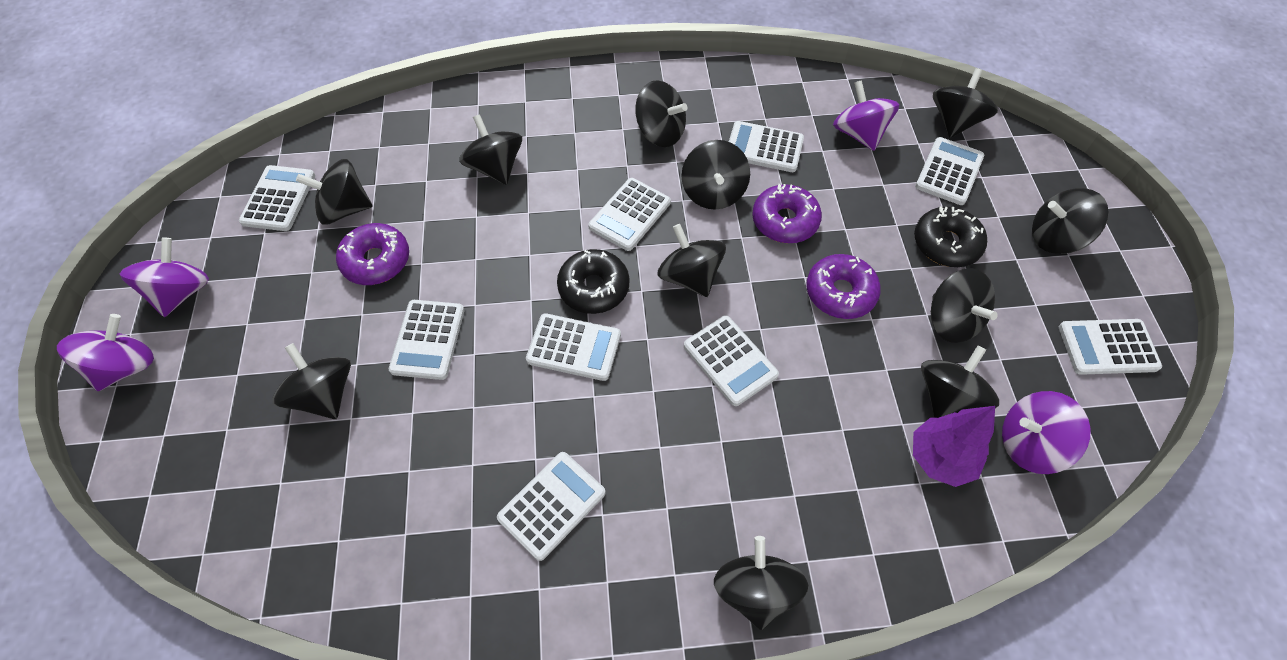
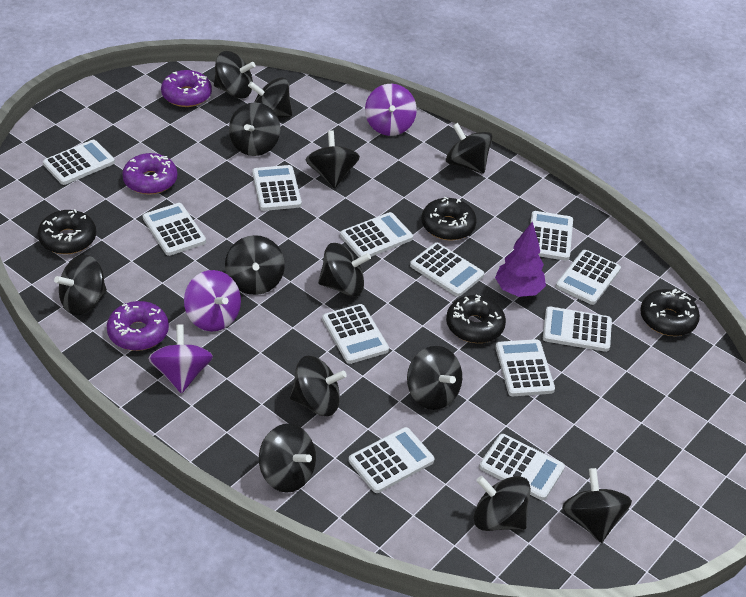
black donut: 2 -> 4
black spinning top: 11 -> 13
purple spinning top: 4 -> 3
white calculator: 9 -> 12

